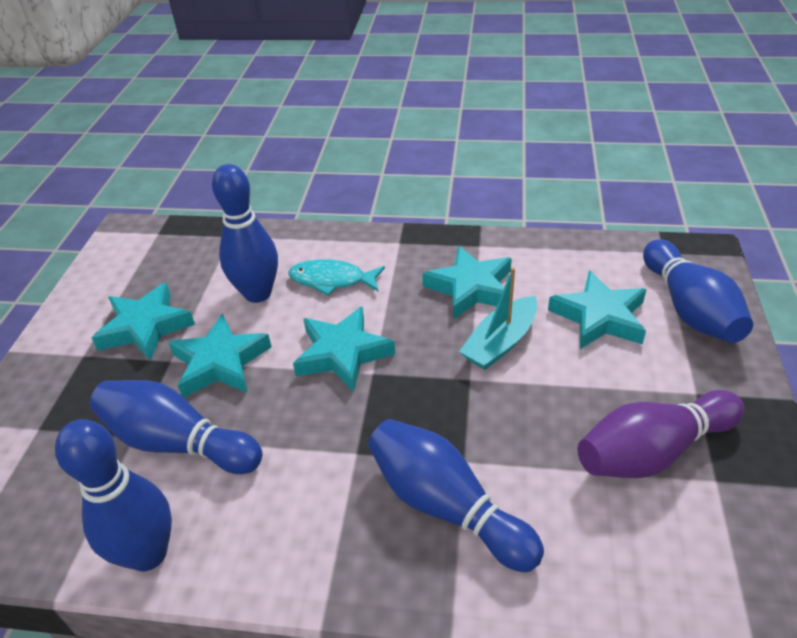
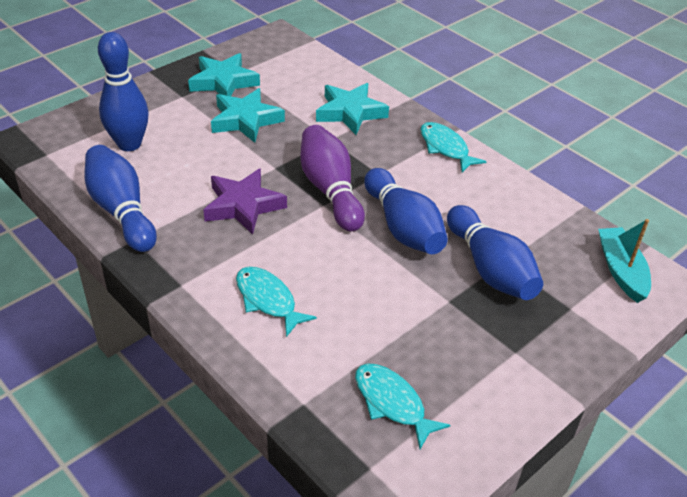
blue bowling pin: 5 -> 4
purple star: 0 -> 1
turquoise fish: 1 -> 3
turquoise star: 5 -> 3

